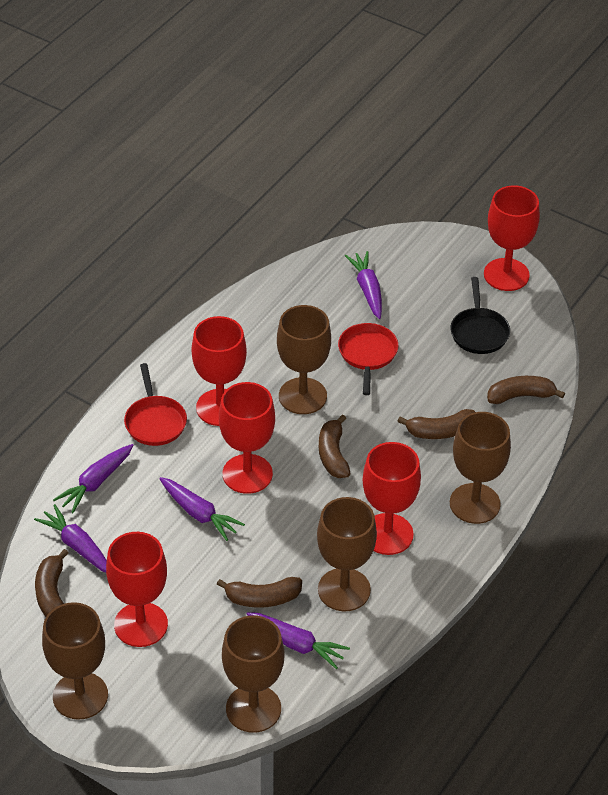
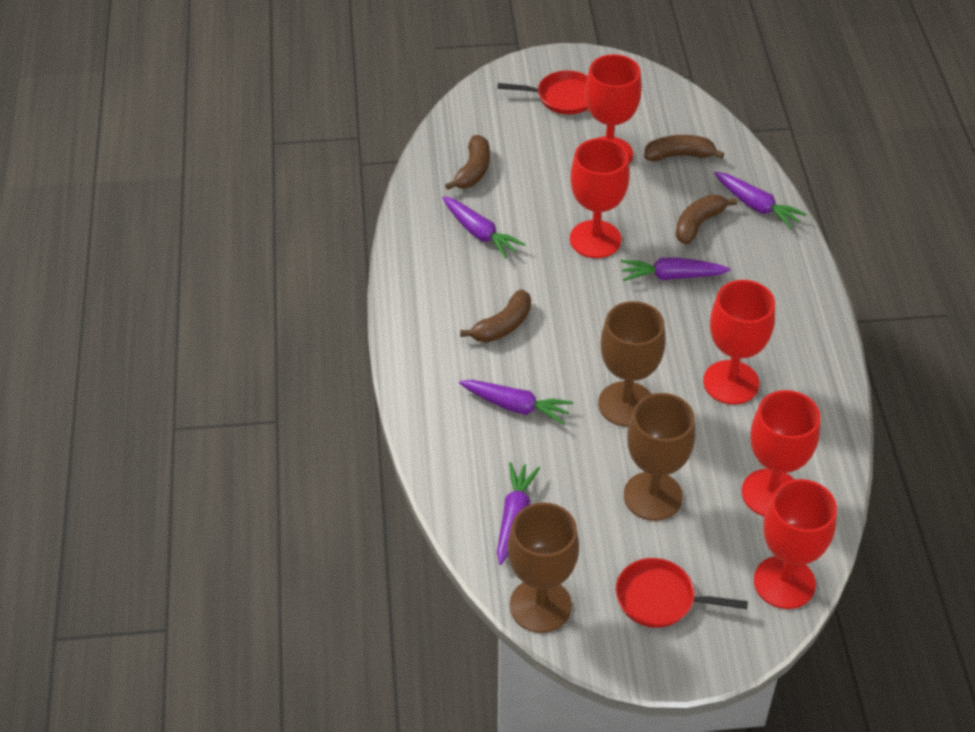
black pan: 1 -> 0
brown banana: 5 -> 4
brown goblet: 5 -> 3

